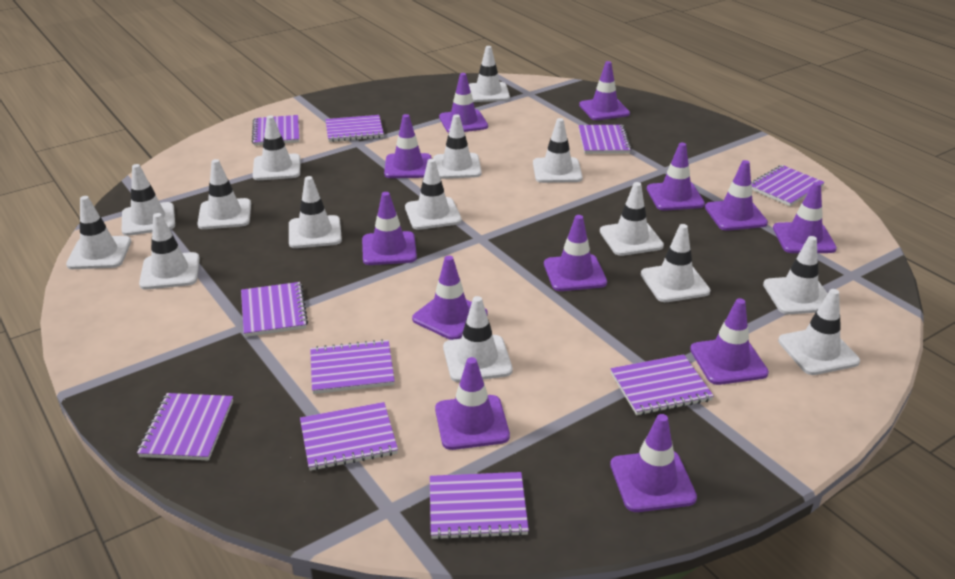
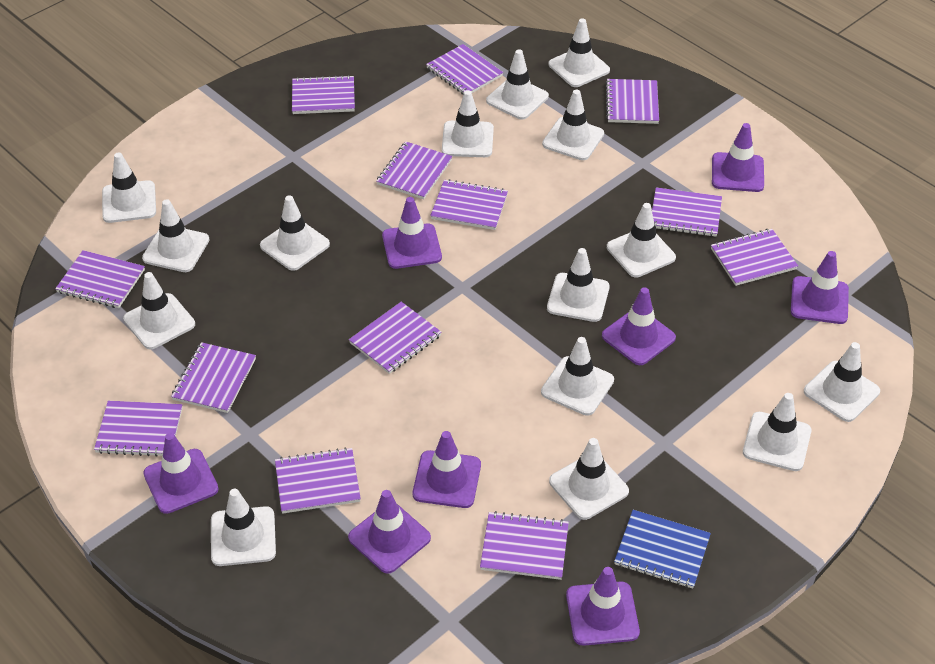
blue notebook: 0 -> 1
purple notebook: 10 -> 13
purple traffic cone: 12 -> 8

